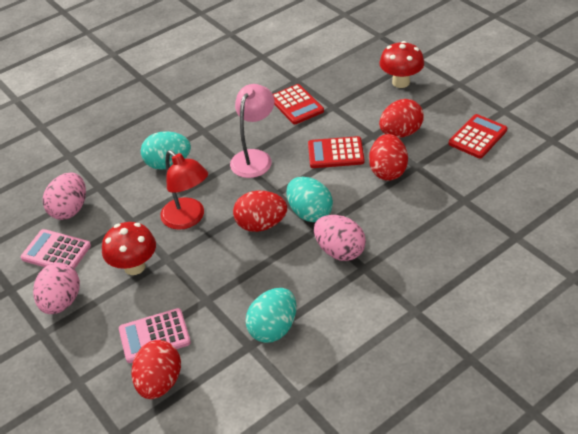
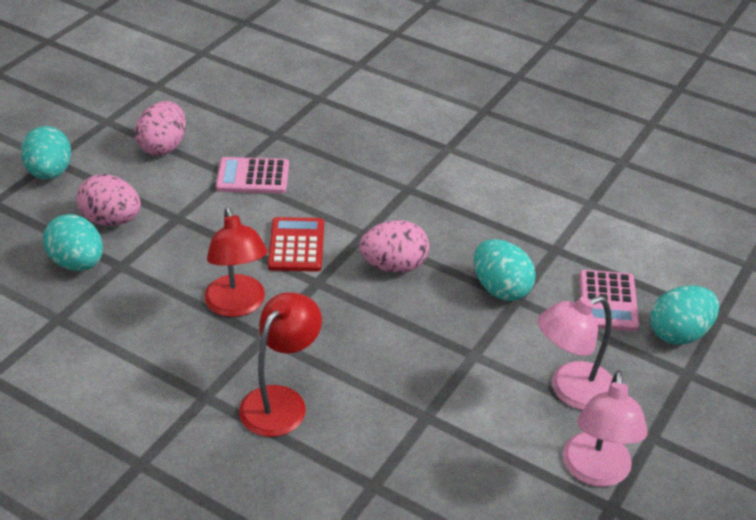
pink lamp: 1 -> 2
red calculator: 3 -> 1
red egg: 4 -> 0
red lamp: 1 -> 2
red mushroom: 2 -> 0
turquoise egg: 3 -> 4

